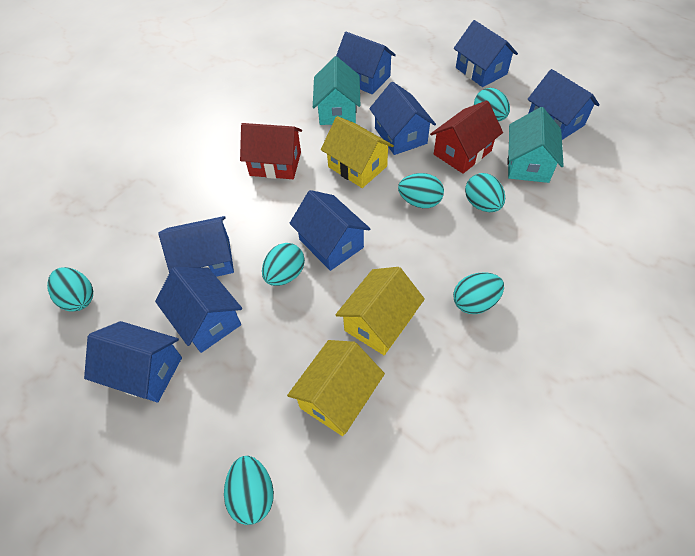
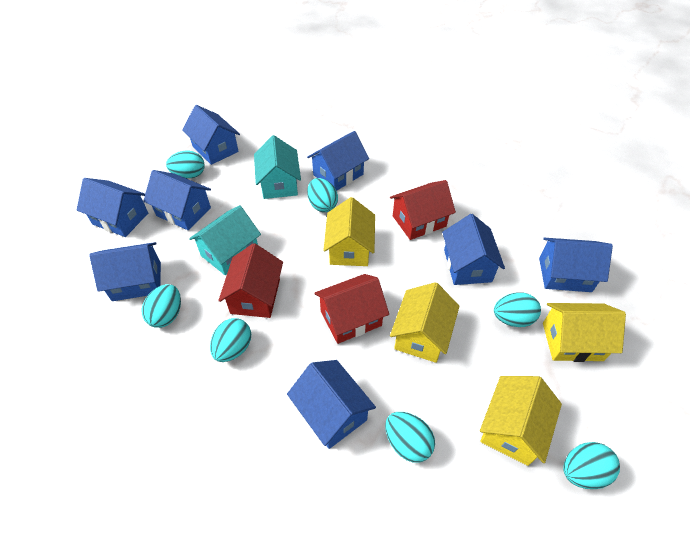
red house: 2 -> 3
yellow house: 3 -> 4

